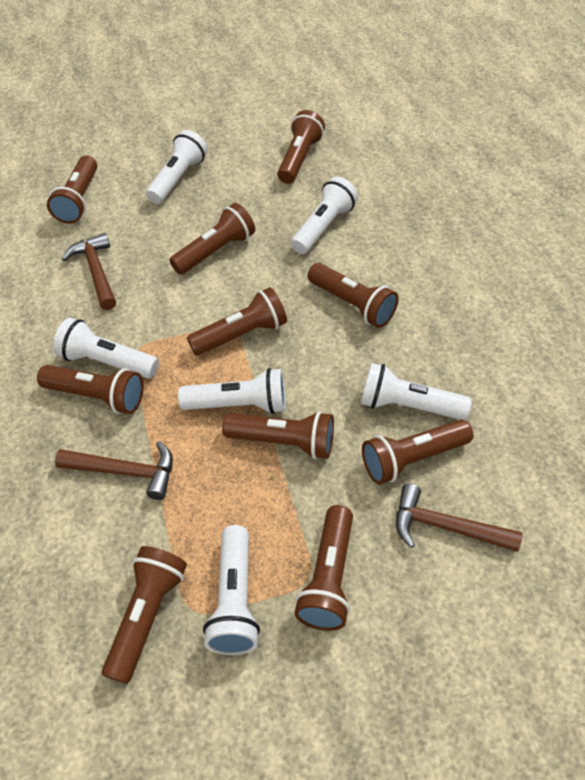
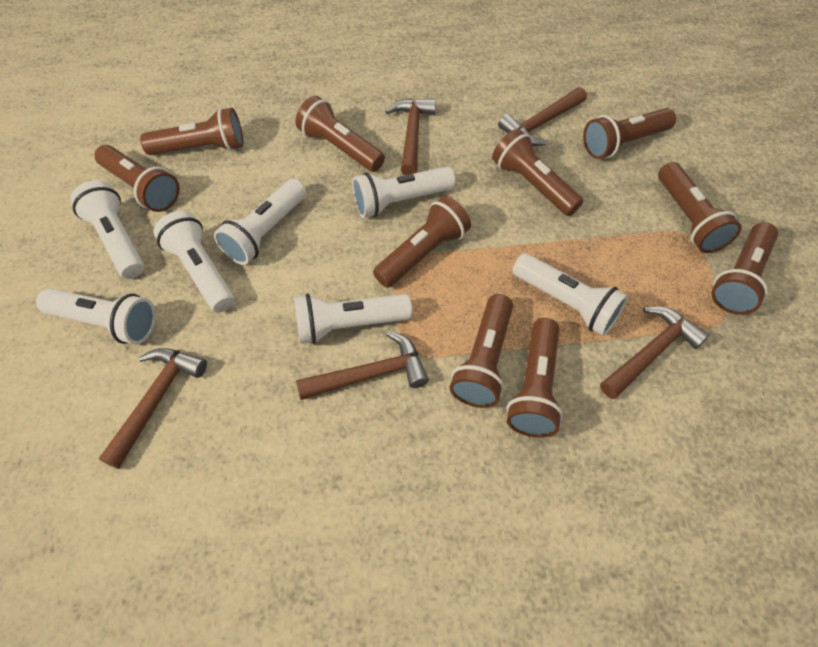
brown hammer: 3 -> 5
white flashlight: 6 -> 7

